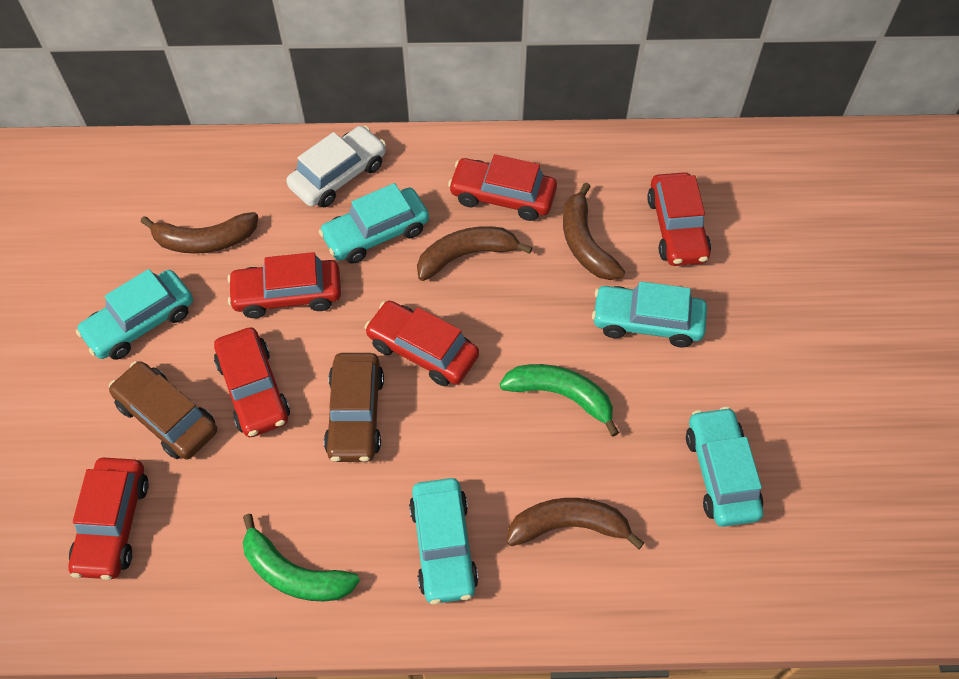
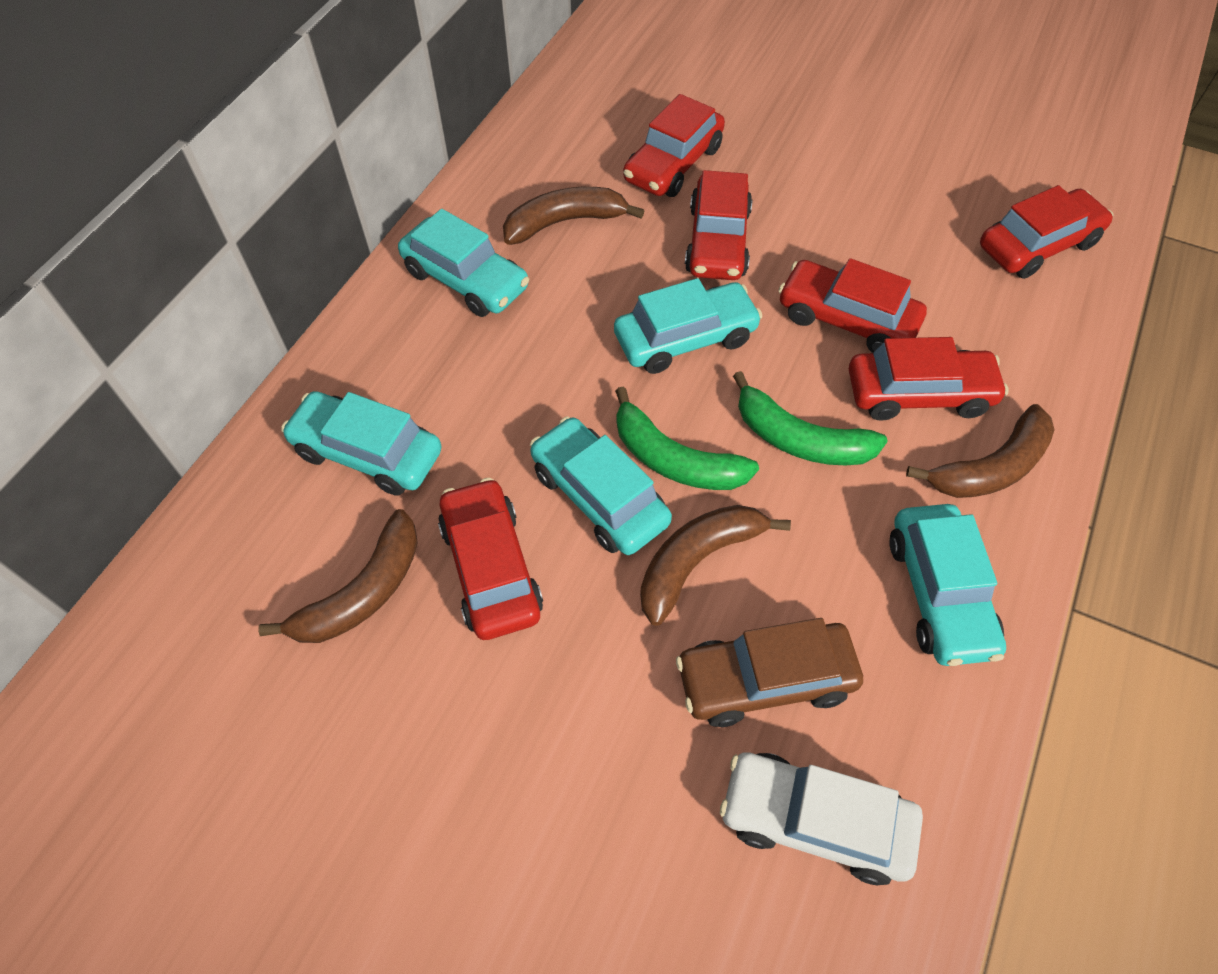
brown car: 2 -> 1

